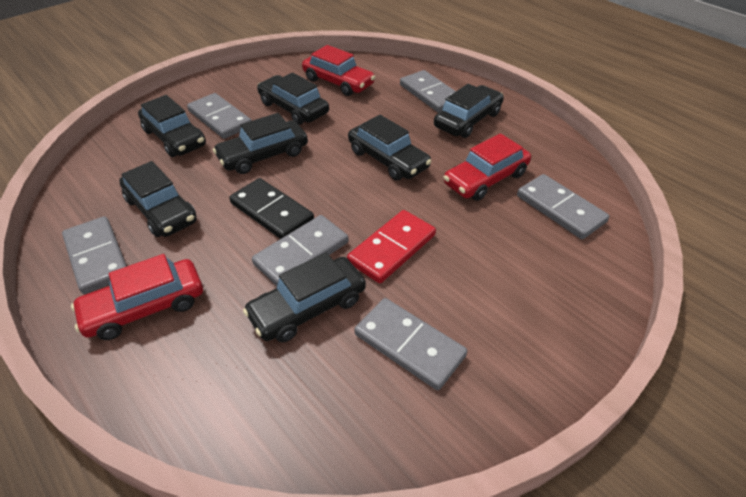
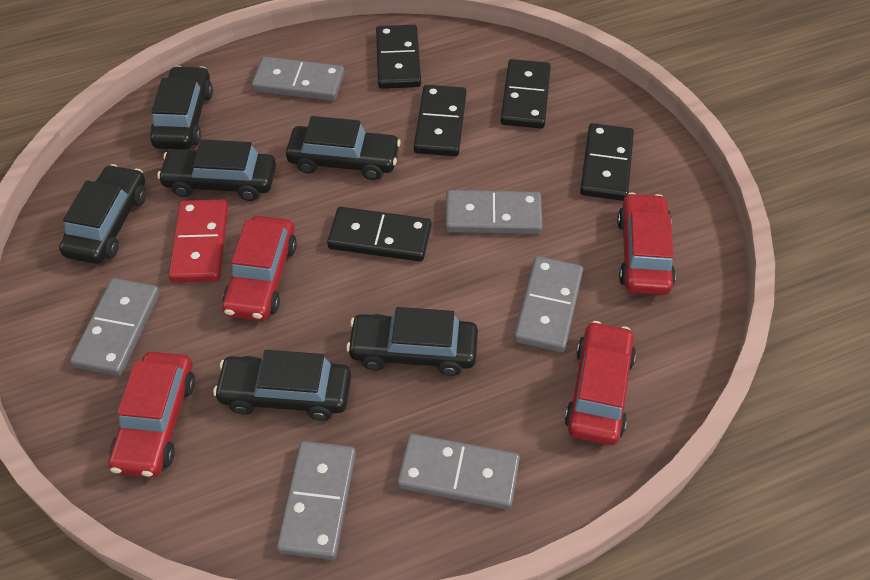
black car: 7 -> 6
black domino: 1 -> 5
red car: 3 -> 4

